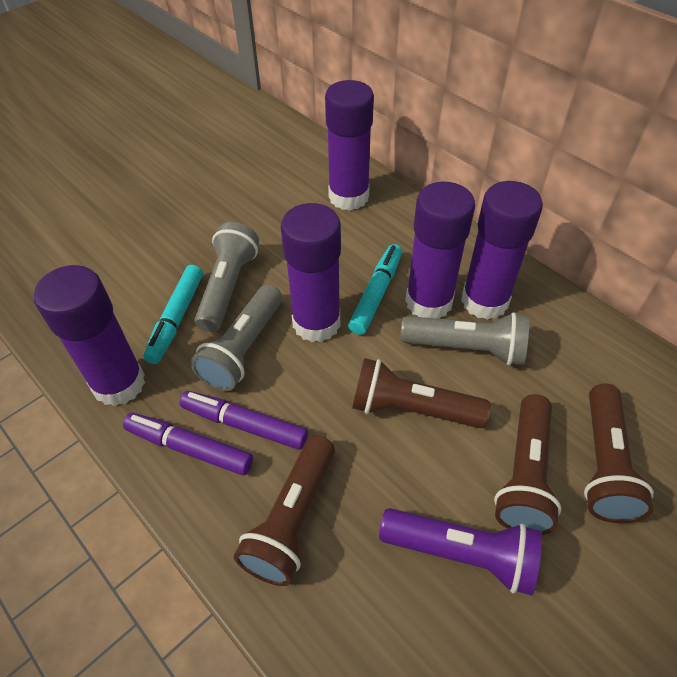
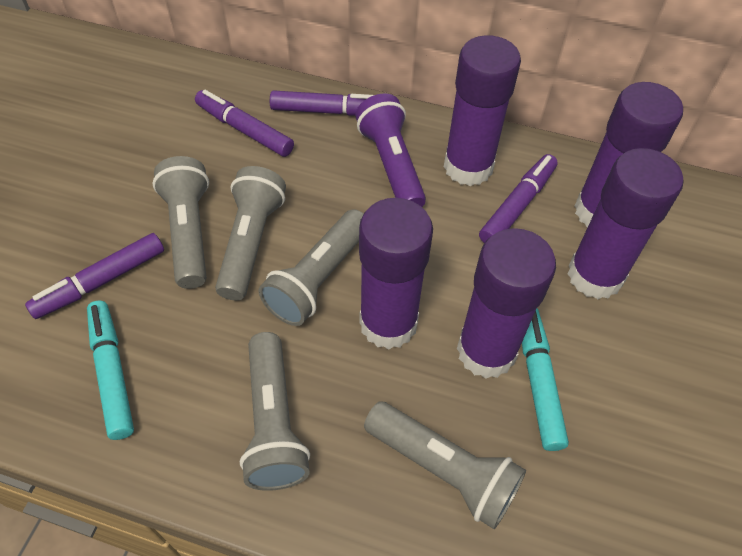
brown flashlight: 4 -> 0
grey flashlight: 3 -> 5
purple marker: 2 -> 4

